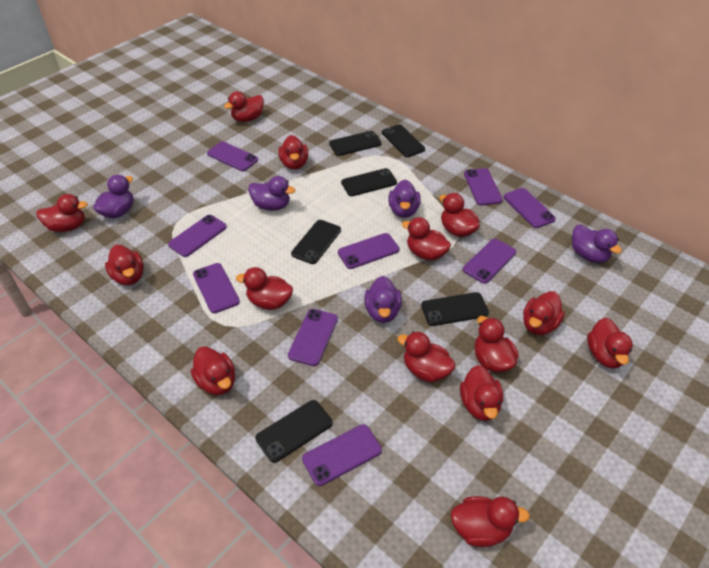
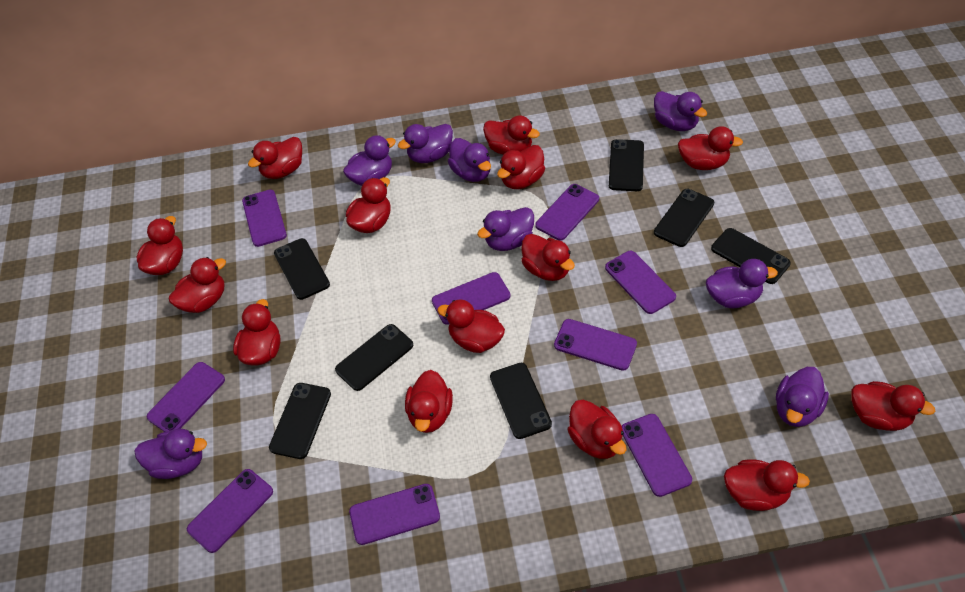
black phone: 6 -> 7
purple duck: 5 -> 8

